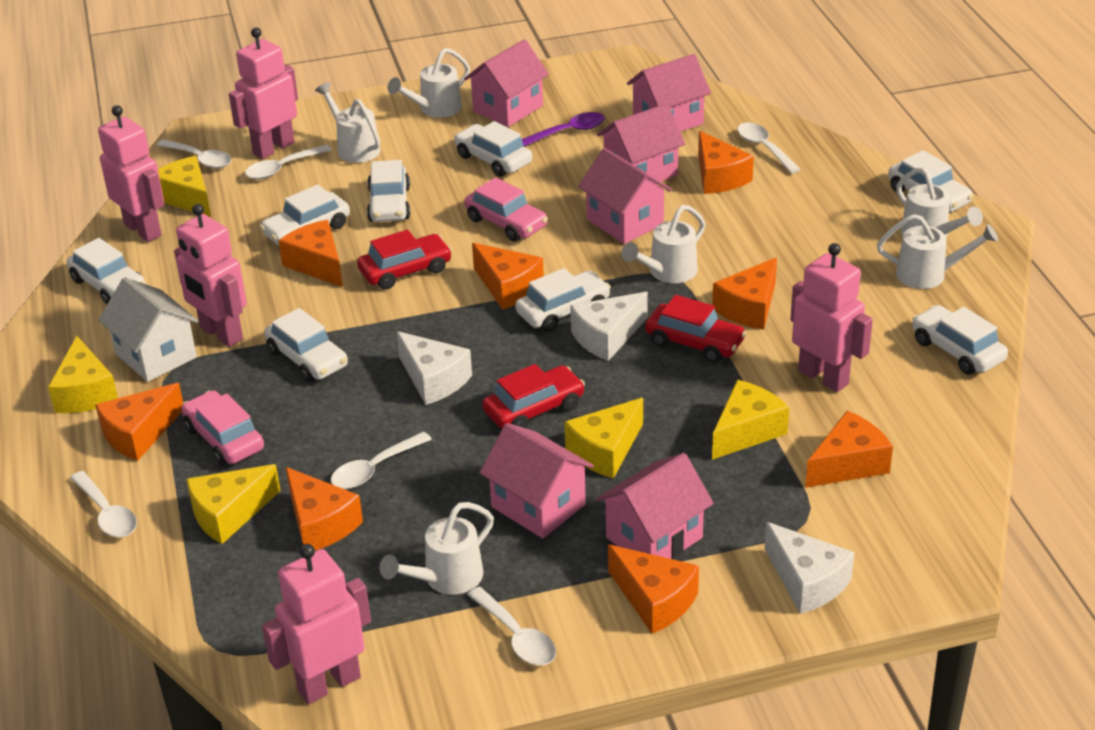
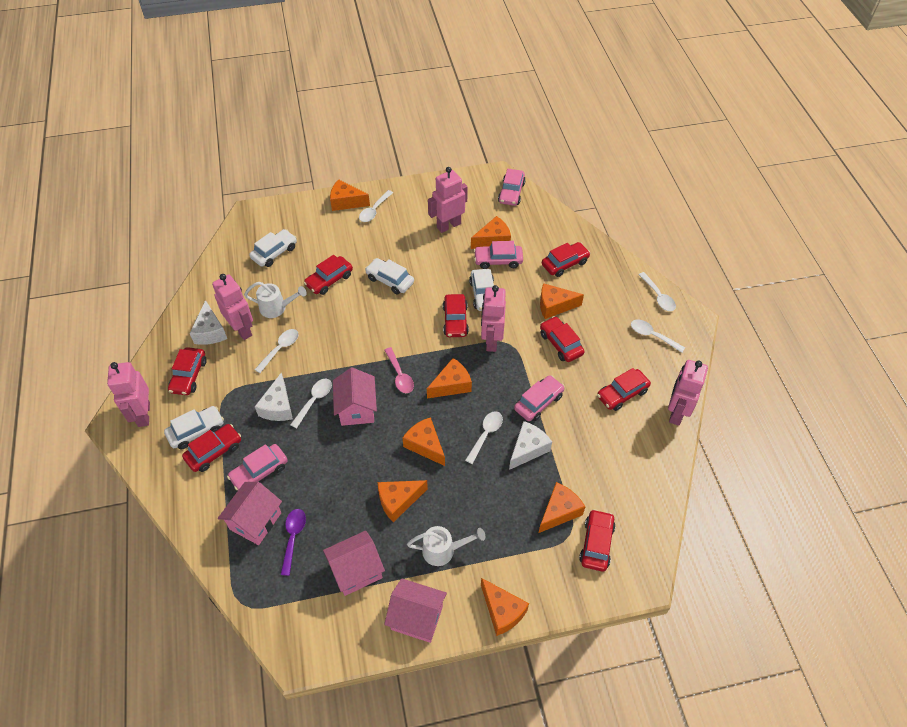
pink car: 2 -> 4
pink house: 6 -> 4
pink spoon: 0 -> 1
red car: 3 -> 8
white car: 8 -> 4
white house: 1 -> 0
white watering can: 6 -> 2
yellow cheese: 5 -> 0

